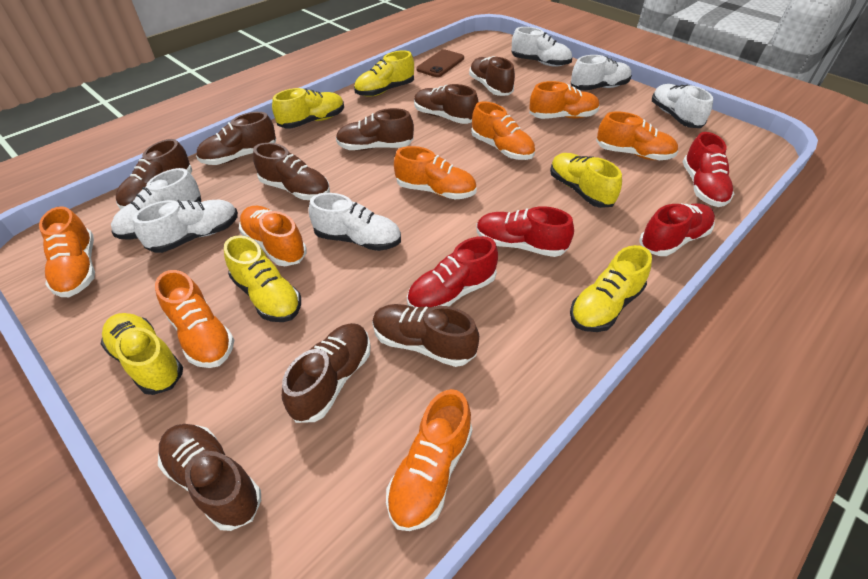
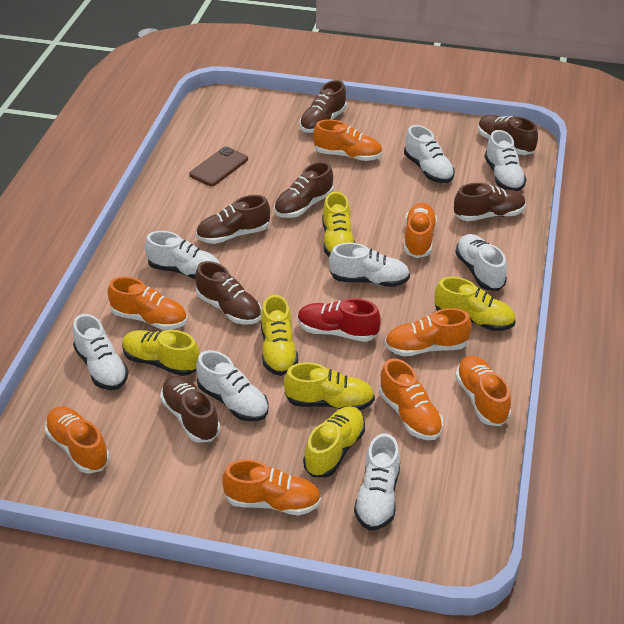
brown shoe: 9 -> 7
red shoe: 4 -> 1
white shoe: 6 -> 8

